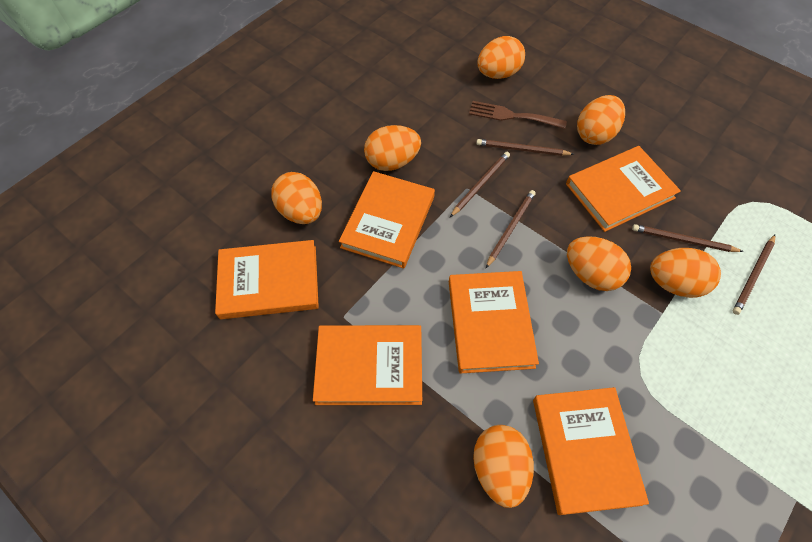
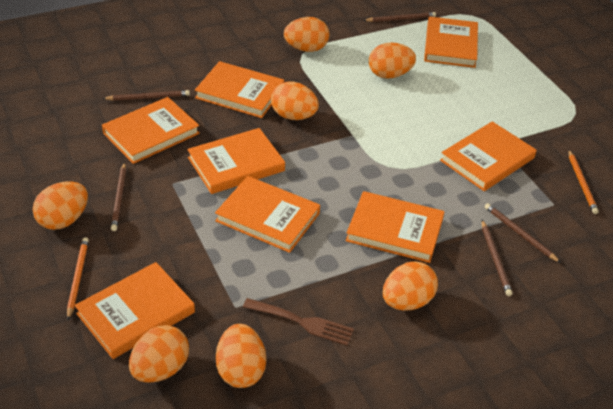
orange book: 6 -> 8
orange pencil: 0 -> 2

